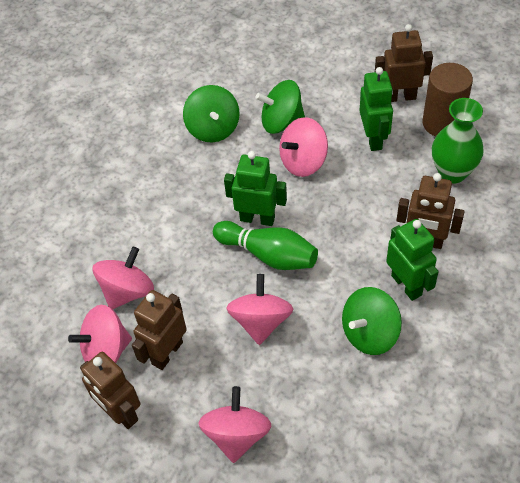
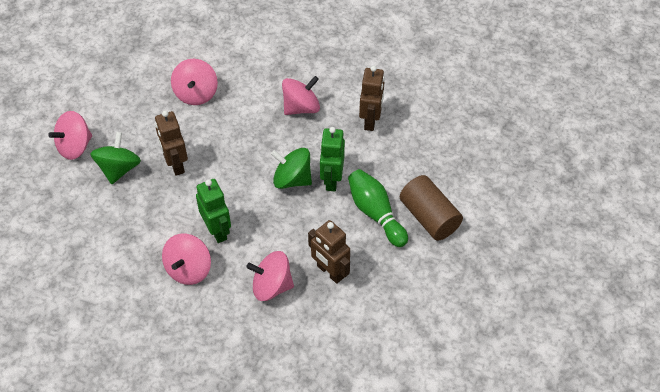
brown robot: 4 -> 3
green robot: 3 -> 2
green spinning top: 3 -> 2
green vase: 1 -> 0

